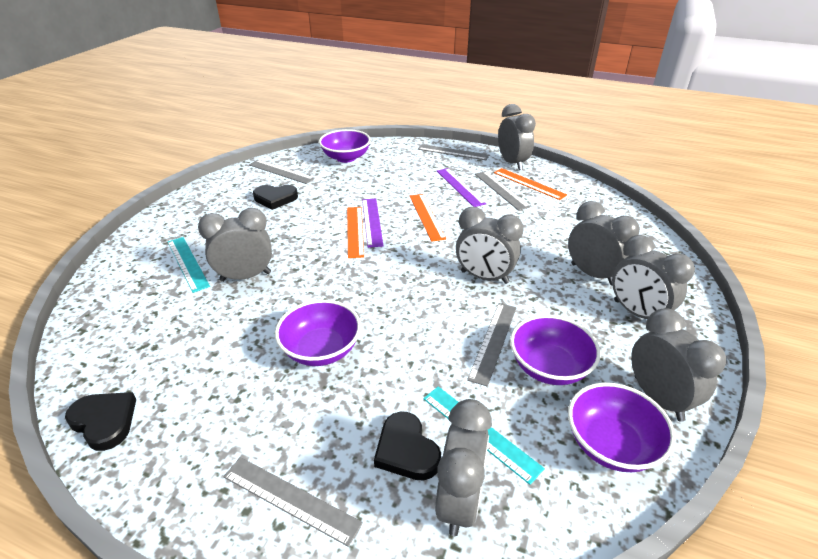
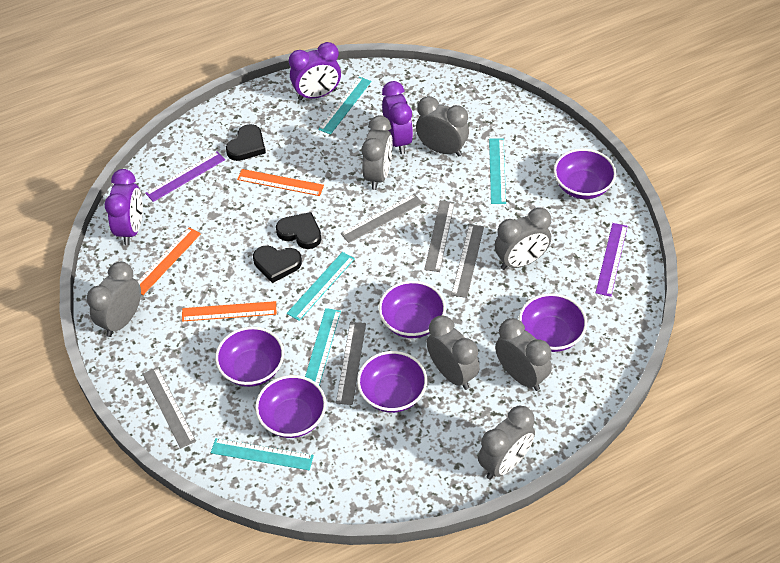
purple bowl: 4 -> 6
purple clock: 0 -> 3
turquoise ruler: 2 -> 5

